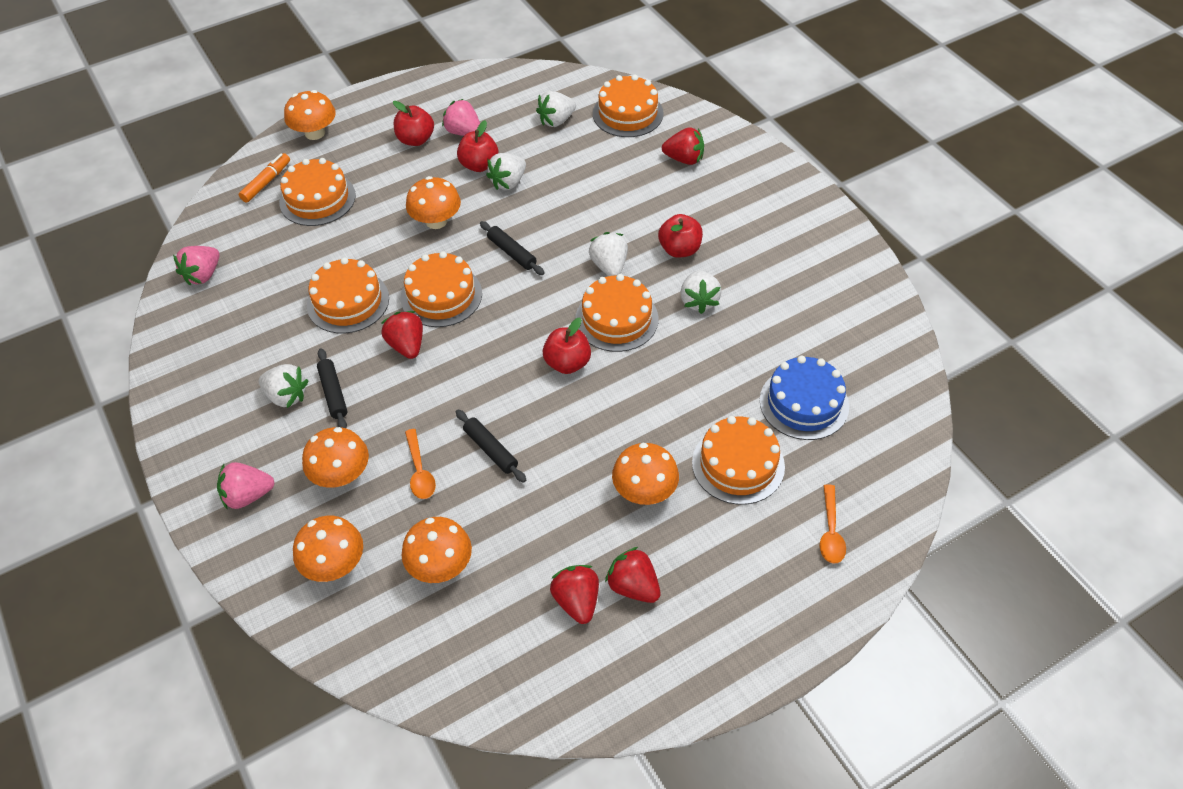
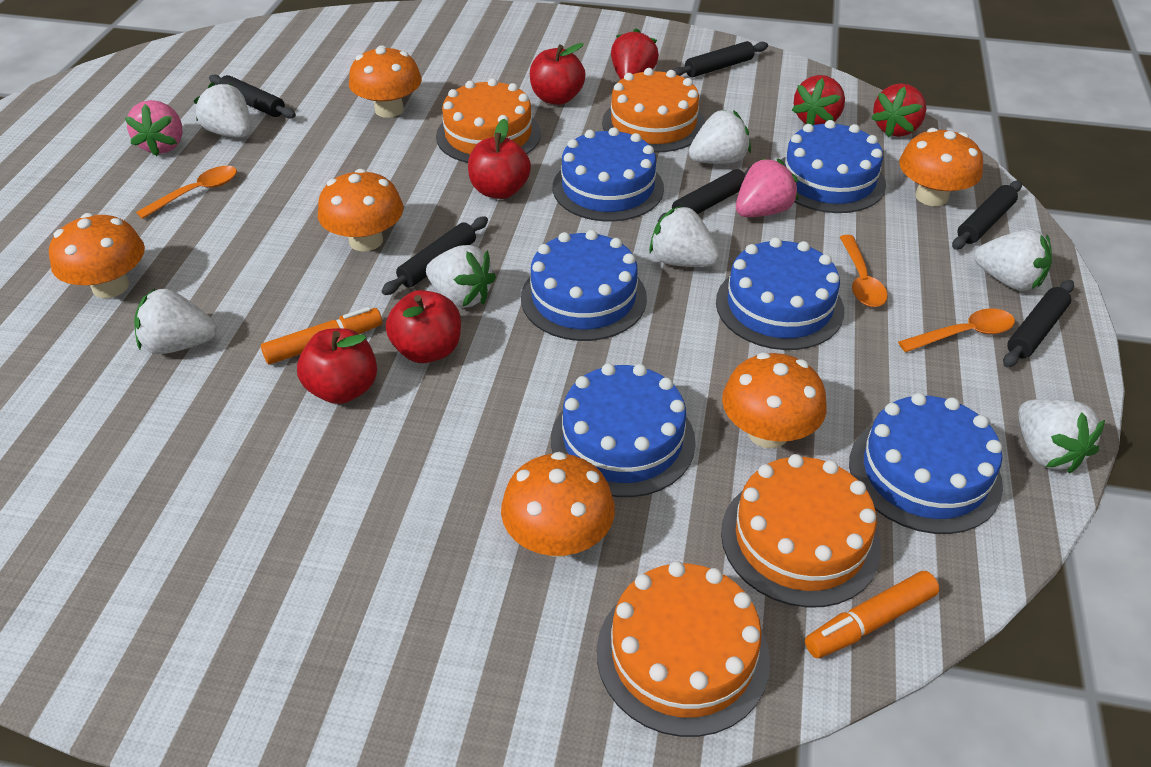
black rolling pin: 3 -> 6
blue cake: 1 -> 6
orange cake: 6 -> 4
orange marker: 1 -> 2
orange spoon: 2 -> 3
pink strawberry: 3 -> 2
red strawberry: 4 -> 3
white strawberry: 5 -> 7

